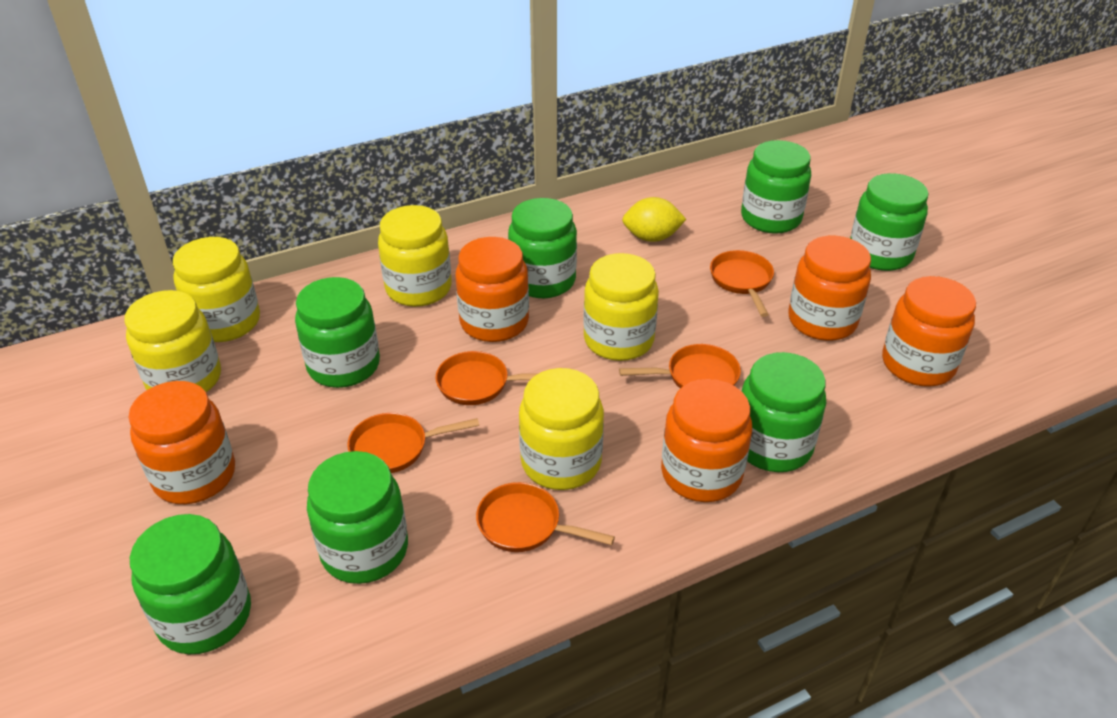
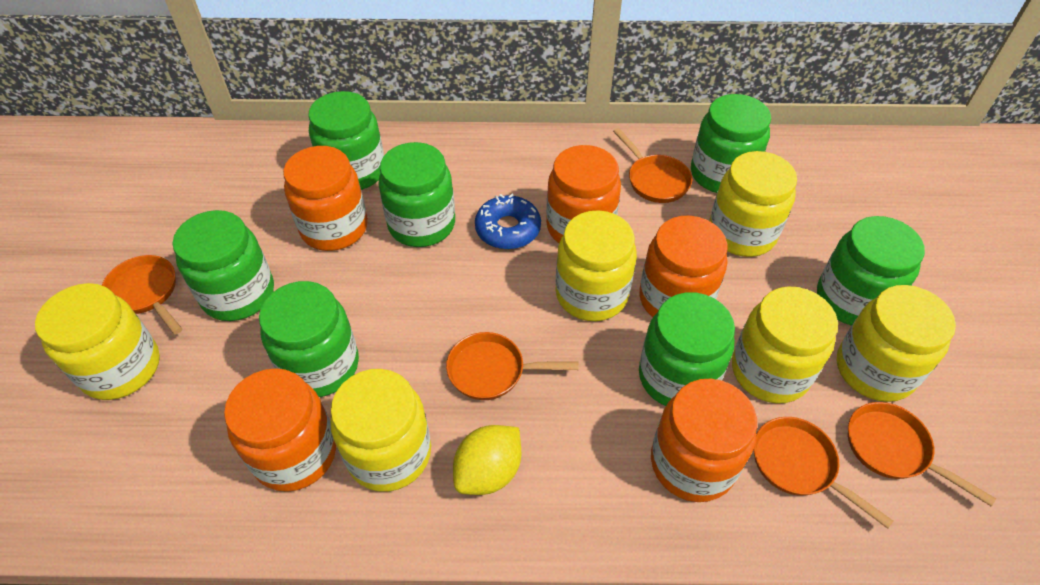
blue donut: 0 -> 1
yellow jar: 5 -> 6

